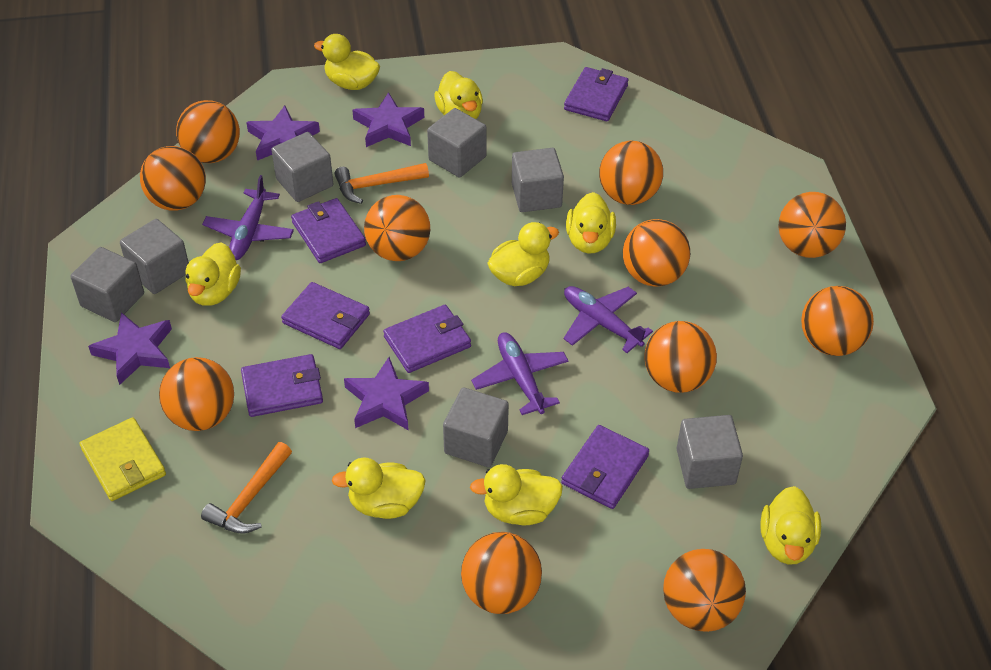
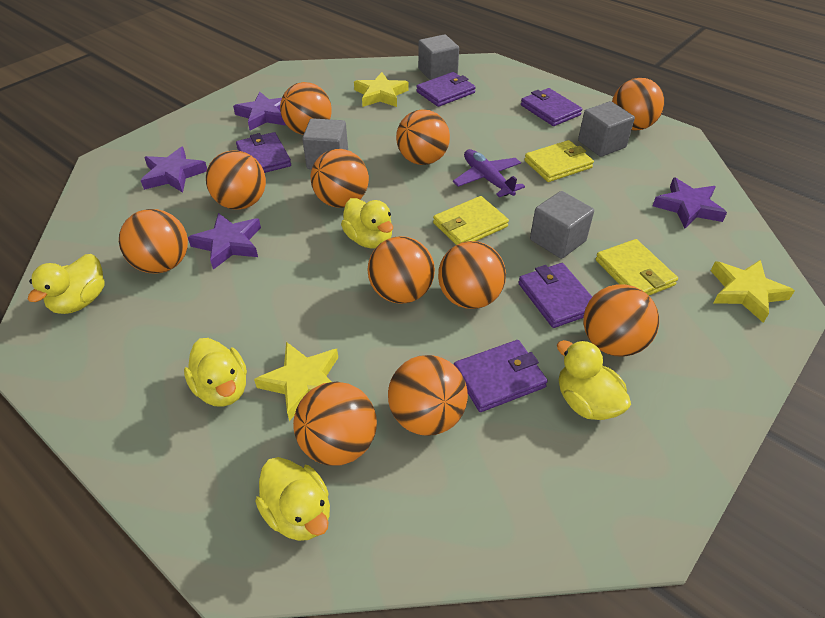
grey cube: 7 -> 4
orange hammer: 2 -> 0
purple plane: 3 -> 1
purple wallet: 6 -> 5
yellow duck: 8 -> 5
yellow star: 0 -> 3
yellow wallet: 1 -> 3

